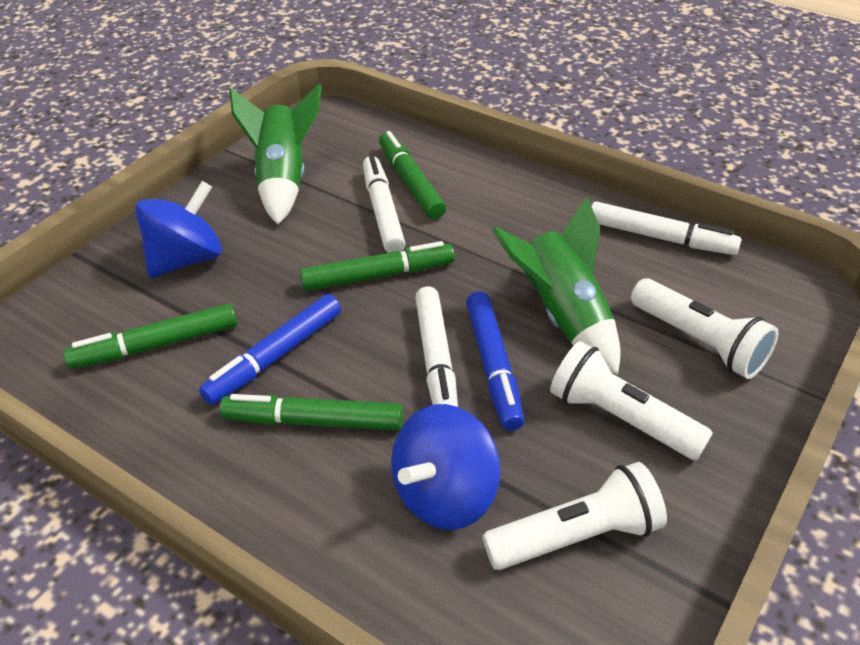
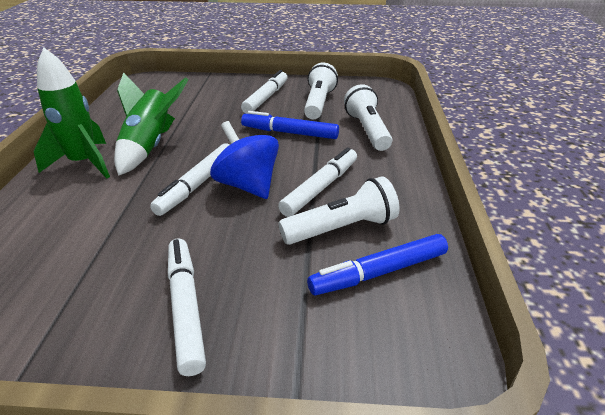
blue spinning top: 2 -> 1
green marker: 4 -> 0
white marker: 3 -> 4

